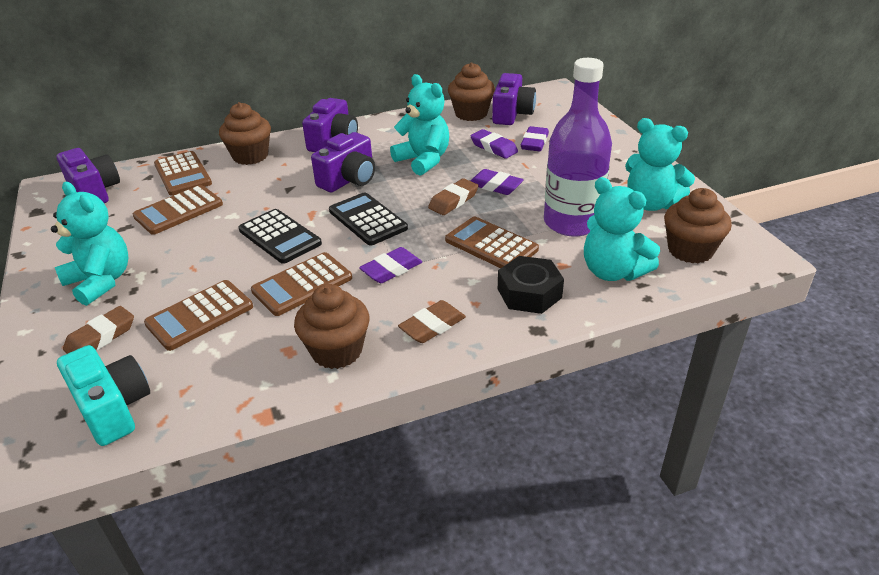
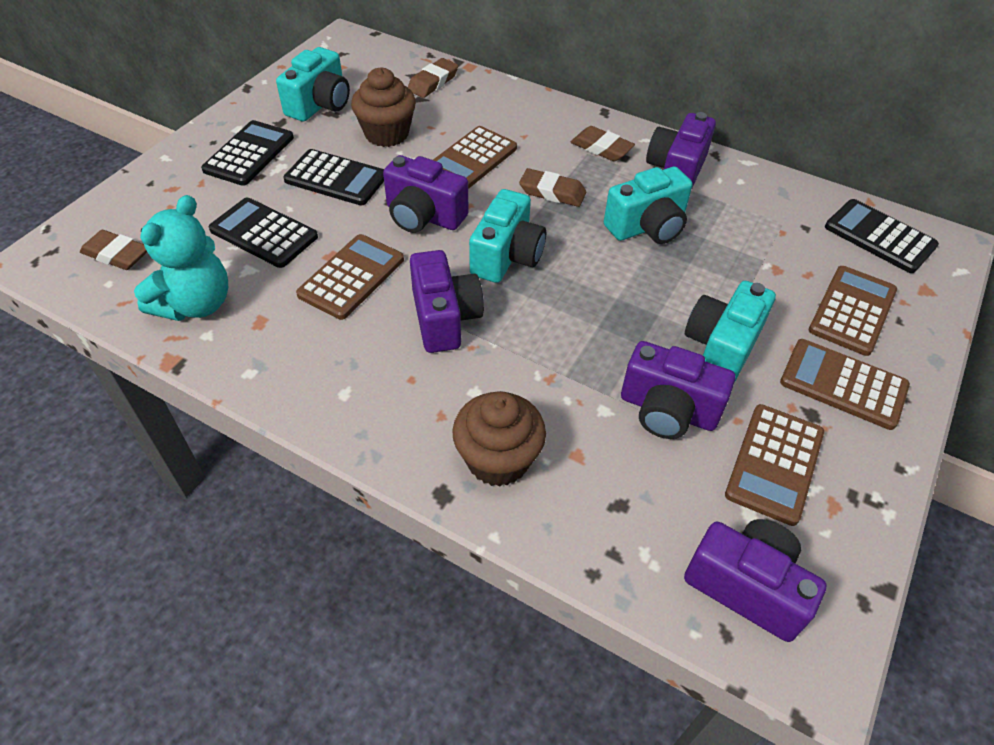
black calculator: 2 -> 4
black nut: 1 -> 0
brown cupcake: 4 -> 2
brown eraser: 3 -> 4
purple bottle: 1 -> 0
purple camera: 4 -> 5
purple eraser: 4 -> 0
turquoise camera: 1 -> 4
turquoise teddy bear: 4 -> 1

